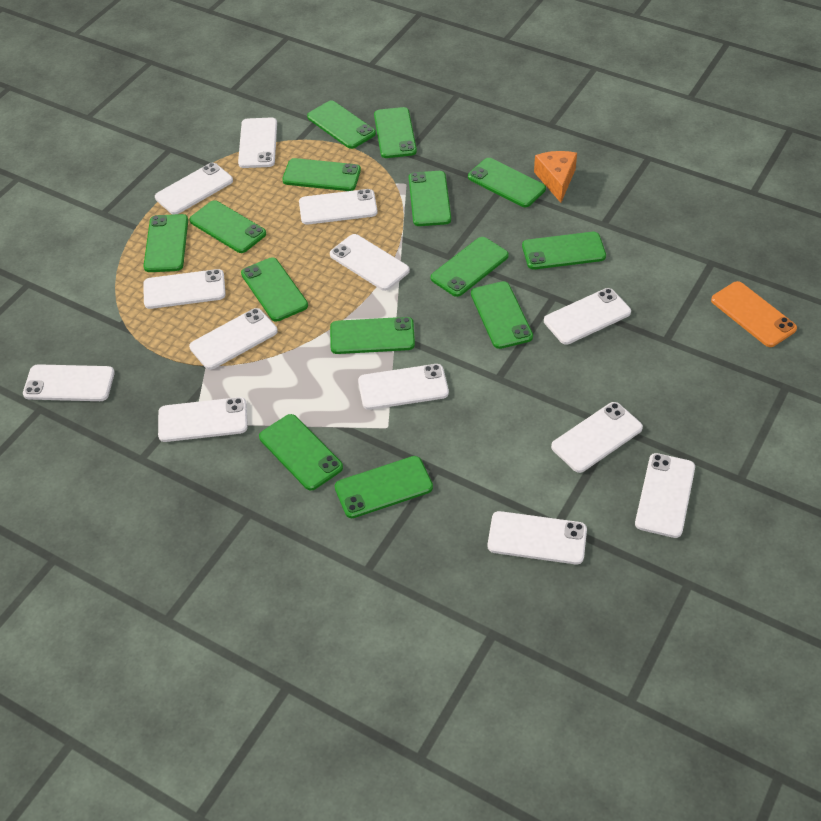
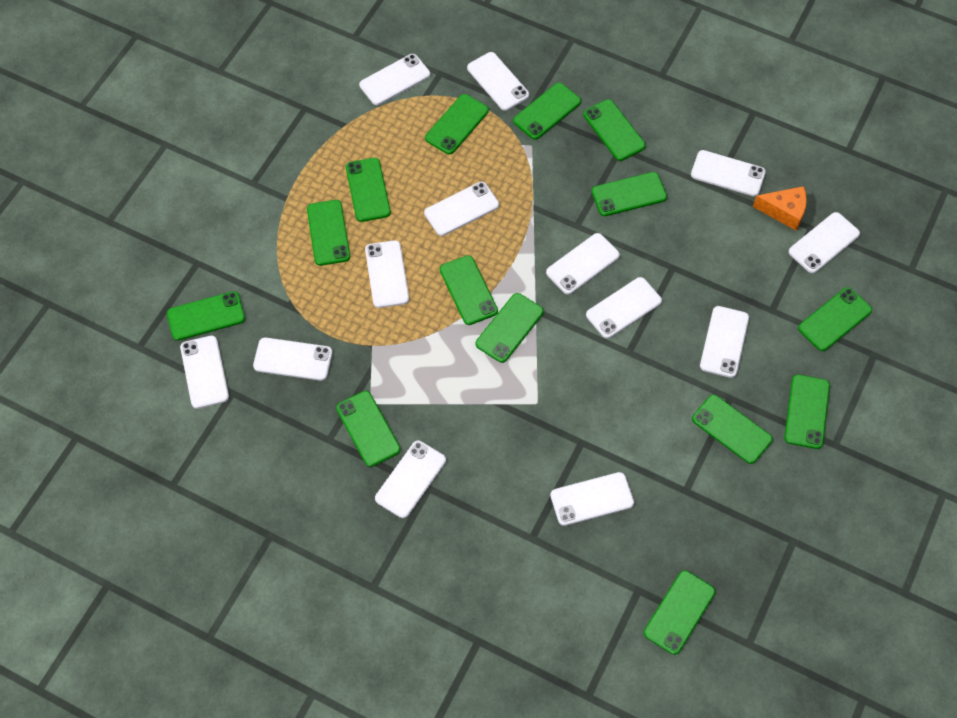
orange phone: 1 -> 0

